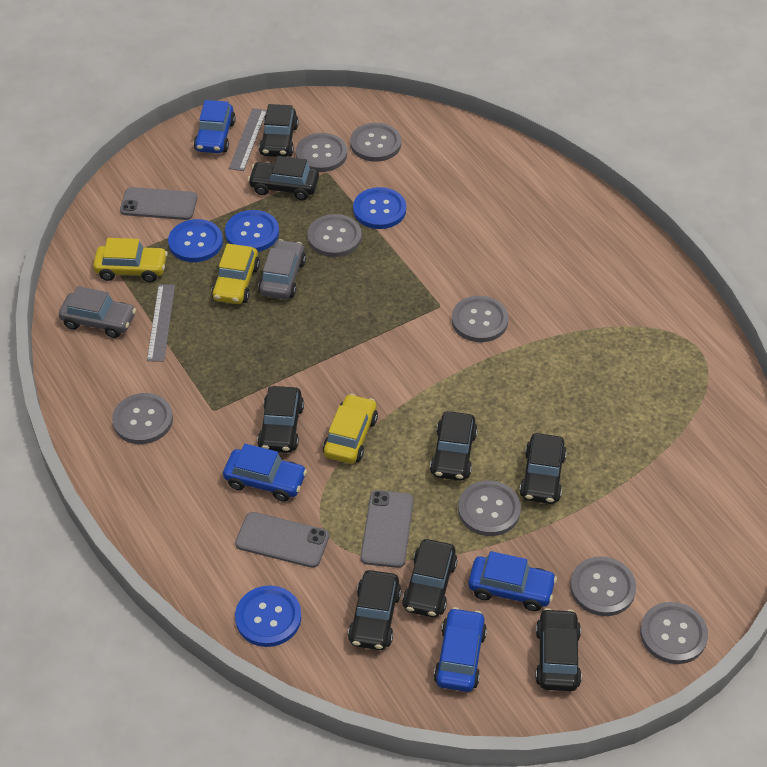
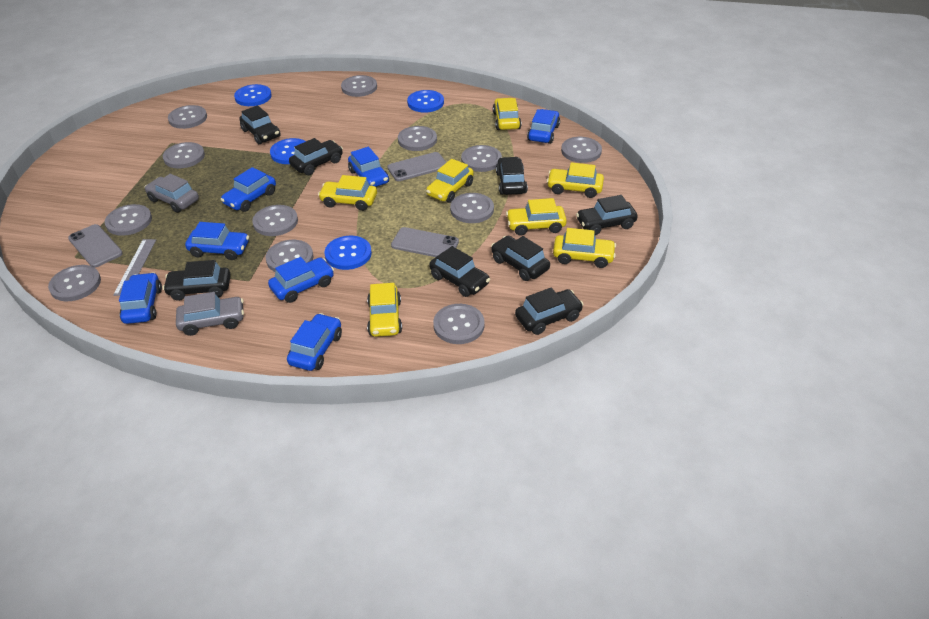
blue car: 4 -> 7
grey button: 8 -> 12
grey ruler: 2 -> 1
yellow car: 3 -> 7

